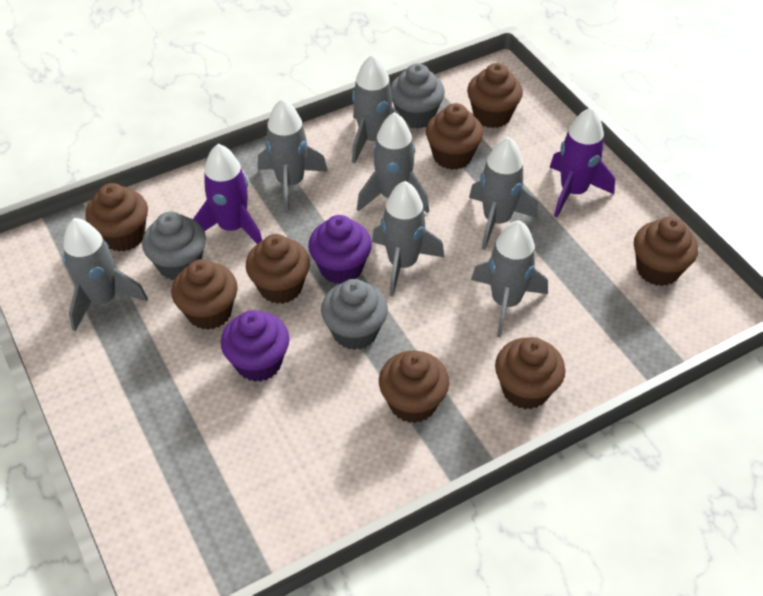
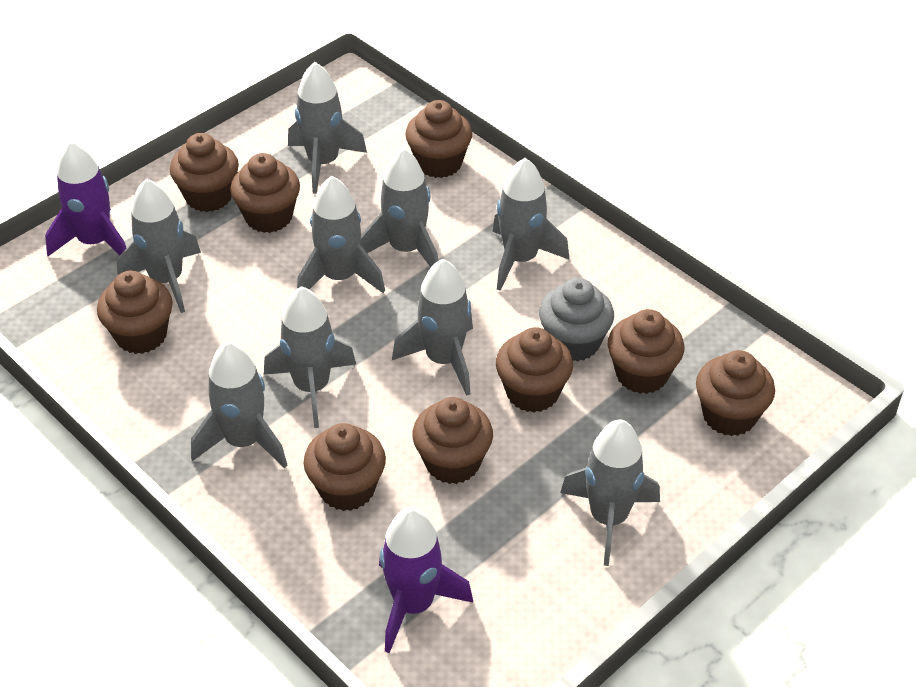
brown cupcake: 8 -> 9
grey cupcake: 3 -> 1
grey rocket: 7 -> 9
purple cupcake: 2 -> 0

